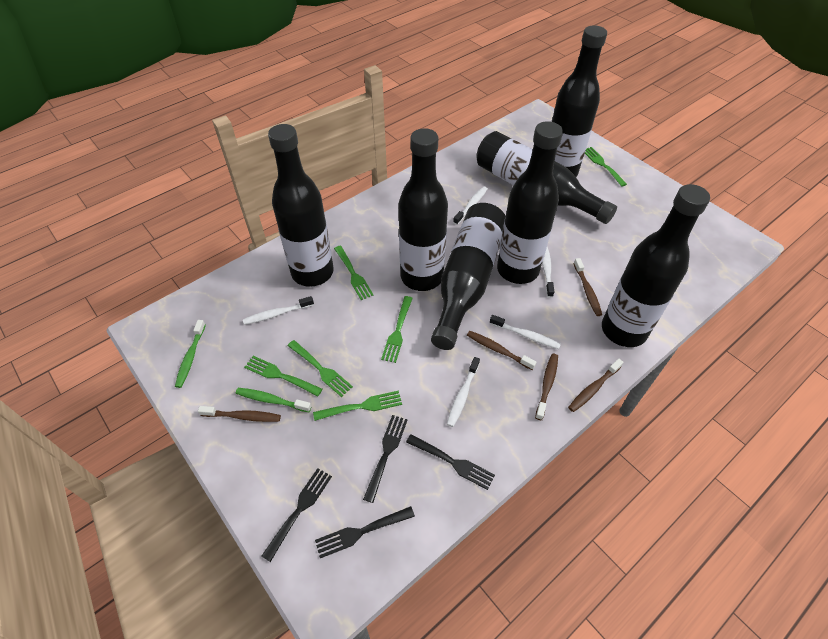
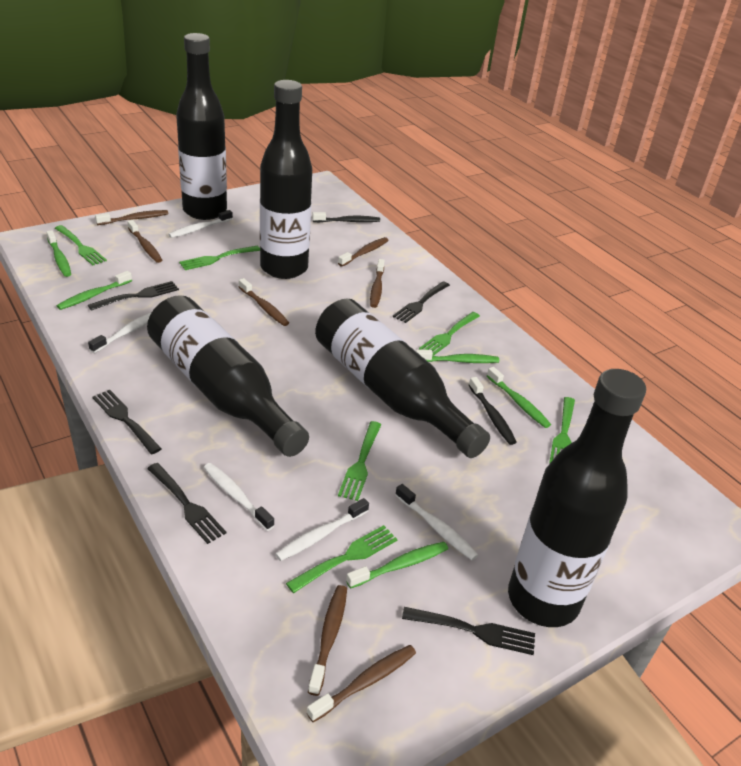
black bottle: 7 -> 5
black fork: 4 -> 5
black toothbrush: 0 -> 2
brown toothbrush: 5 -> 7
green toothbrush: 2 -> 5

